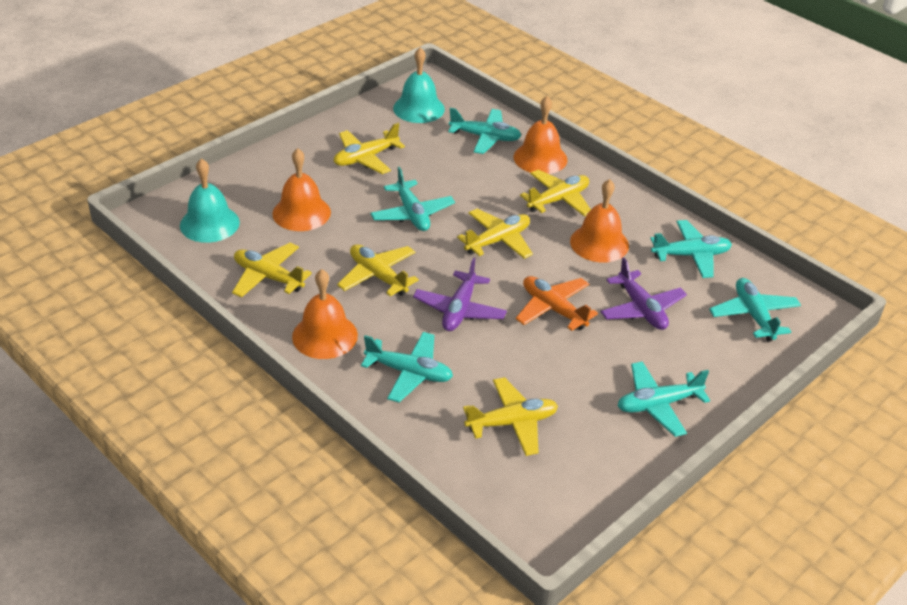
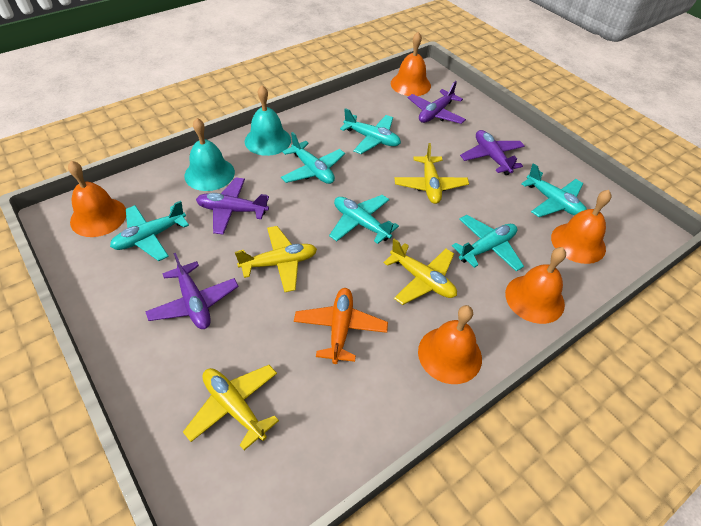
orange bell: 4 -> 5
purple plane: 2 -> 4
yellow plane: 6 -> 4

